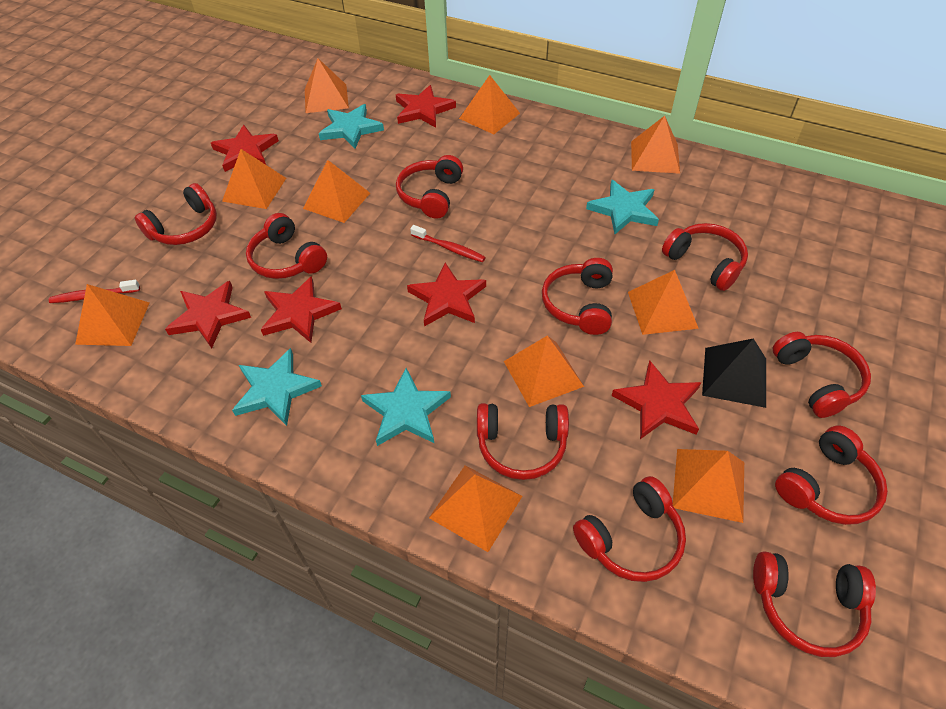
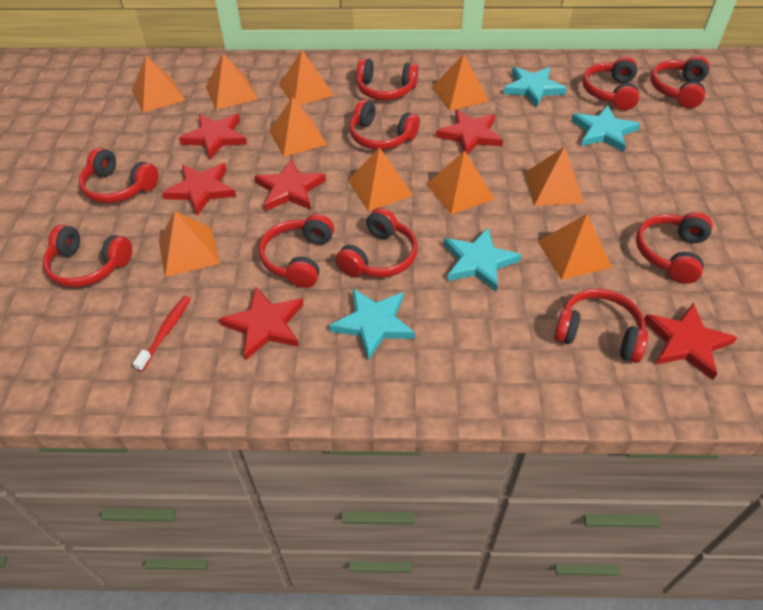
black pyramid: 1 -> 0
red toothbrush: 2 -> 1

